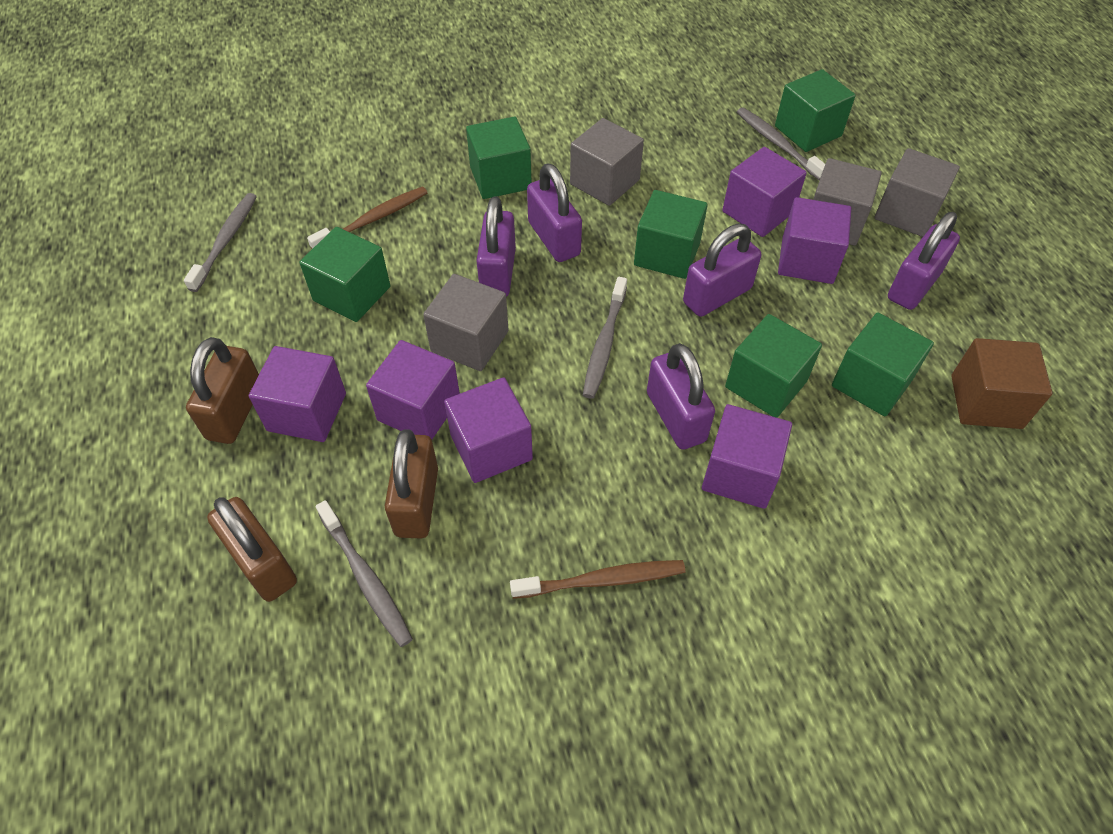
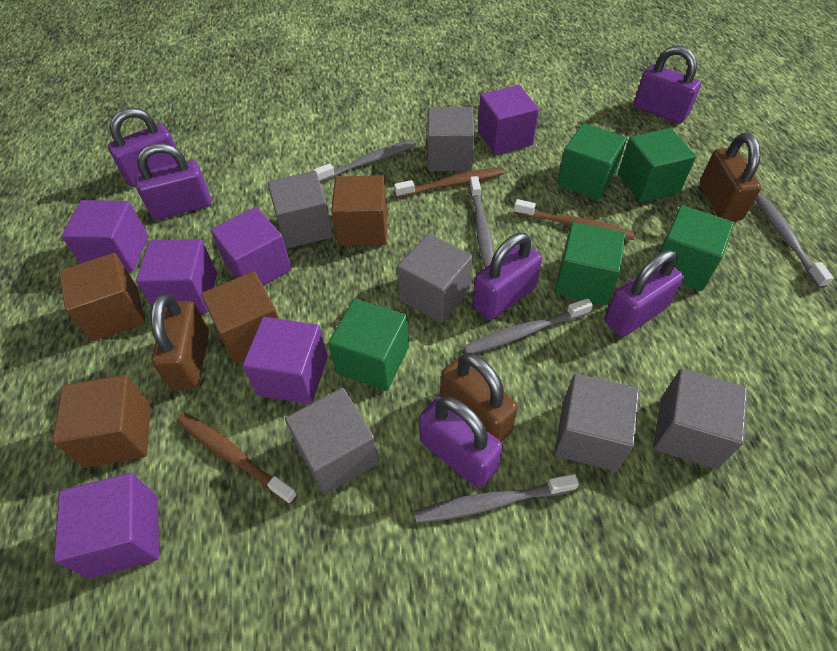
brown cube: 1 -> 4
brown toothbrush: 2 -> 3
green cube: 6 -> 5
grey cube: 4 -> 6
grey toothbrush: 4 -> 5
purple padlock: 5 -> 6

